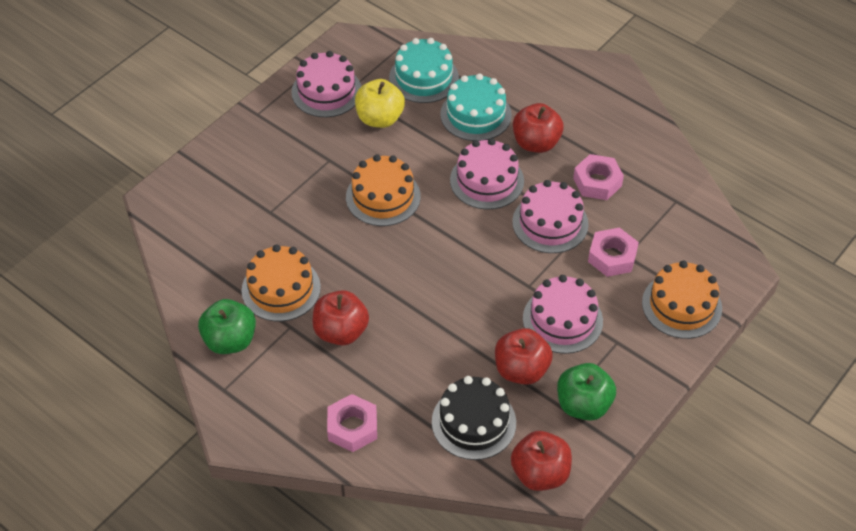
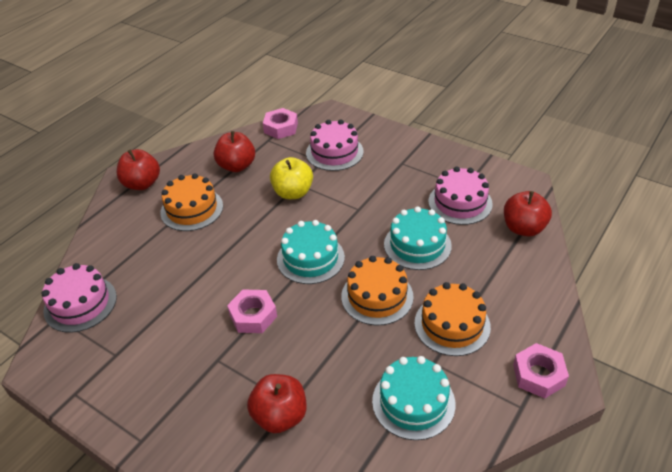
black cake: 1 -> 0
green apple: 2 -> 0
pink cake: 4 -> 3
turquoise cake: 2 -> 3

